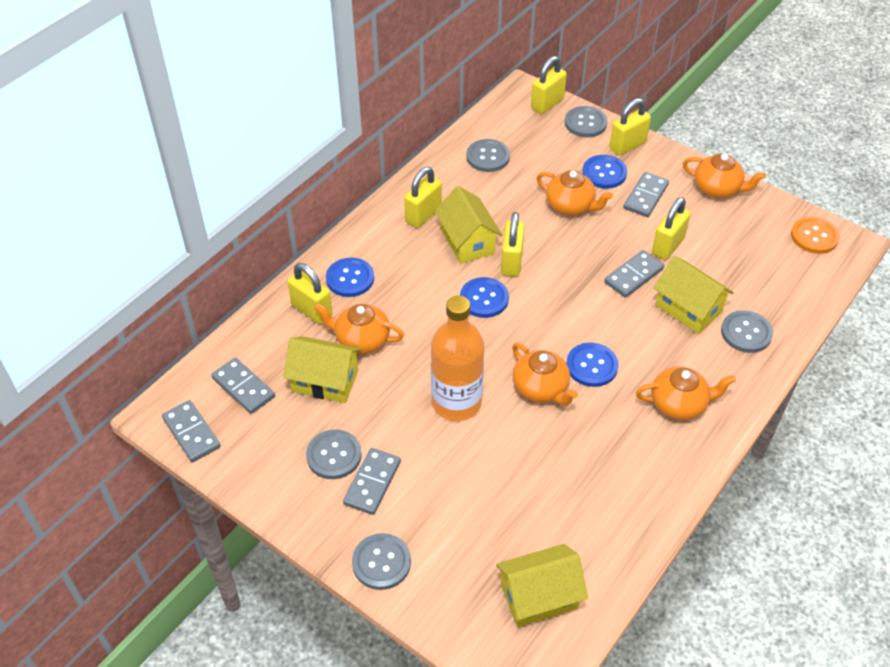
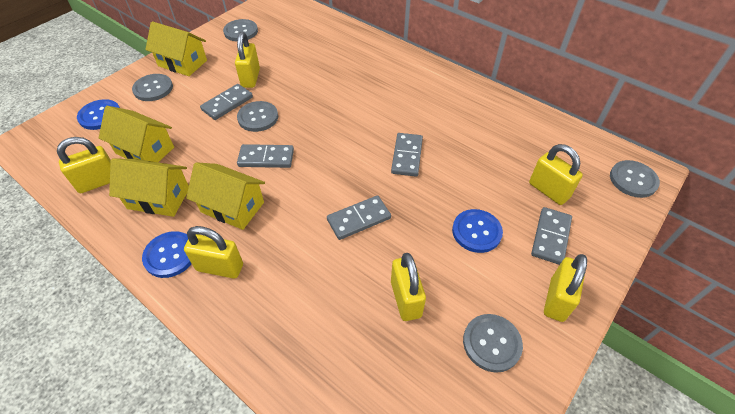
blue button: 4 -> 3
orange bottle: 1 -> 0
orange button: 1 -> 0
orange teapot: 5 -> 0

